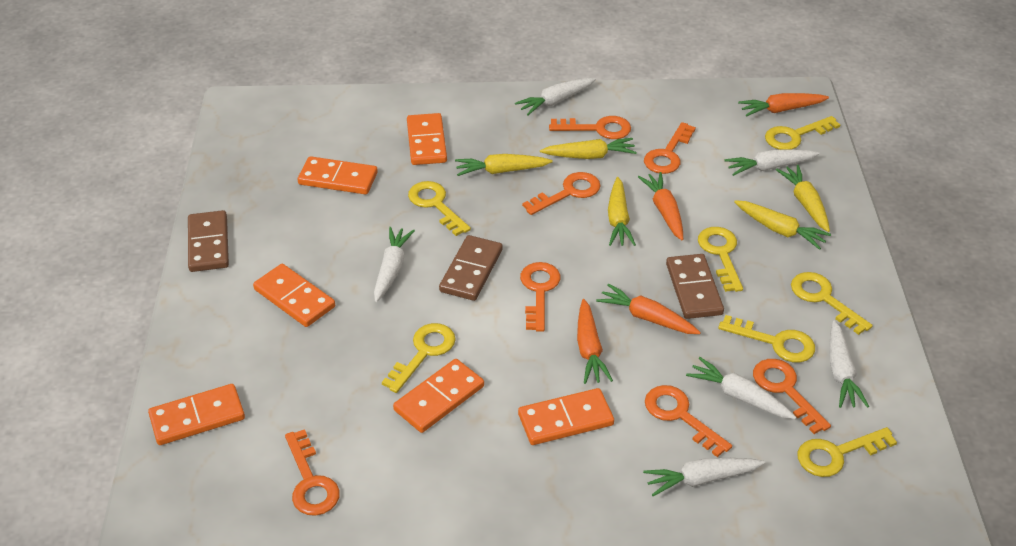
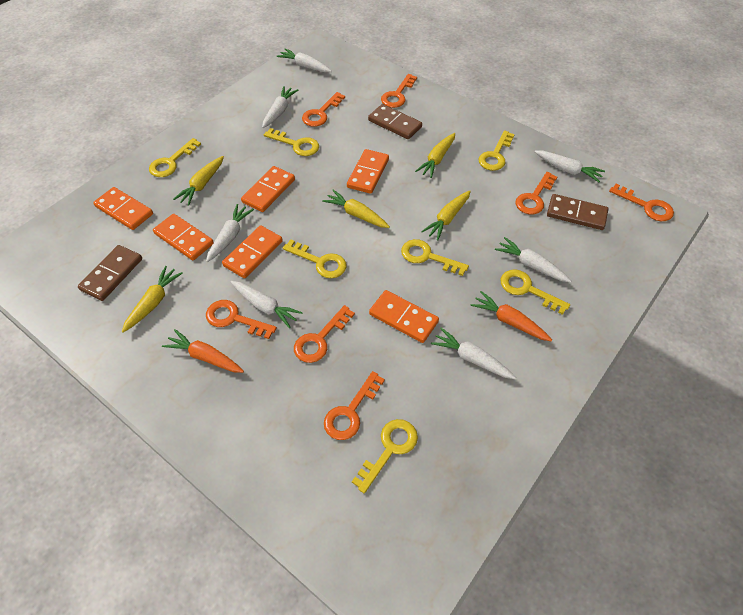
orange carrot: 4 -> 2
white carrot: 6 -> 7

